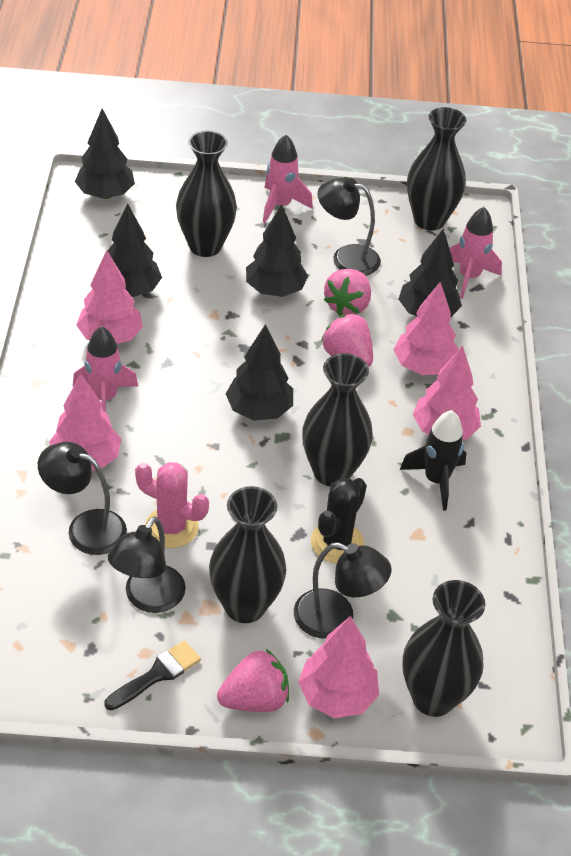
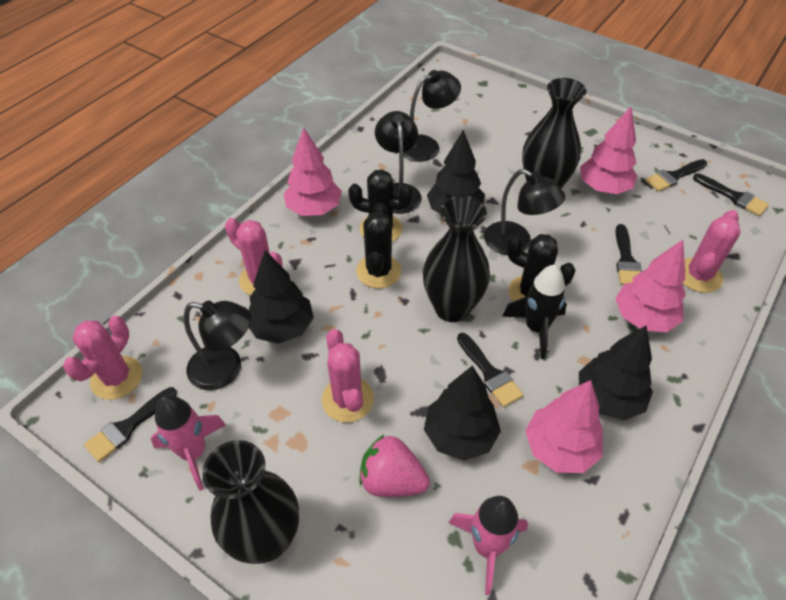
black brush: 1 -> 5
black cactus: 1 -> 3
black tree: 5 -> 4
black vase: 5 -> 3
pink cactus: 1 -> 4
pink rocket: 3 -> 2
pink strawberry: 3 -> 1
pink tree: 5 -> 4

